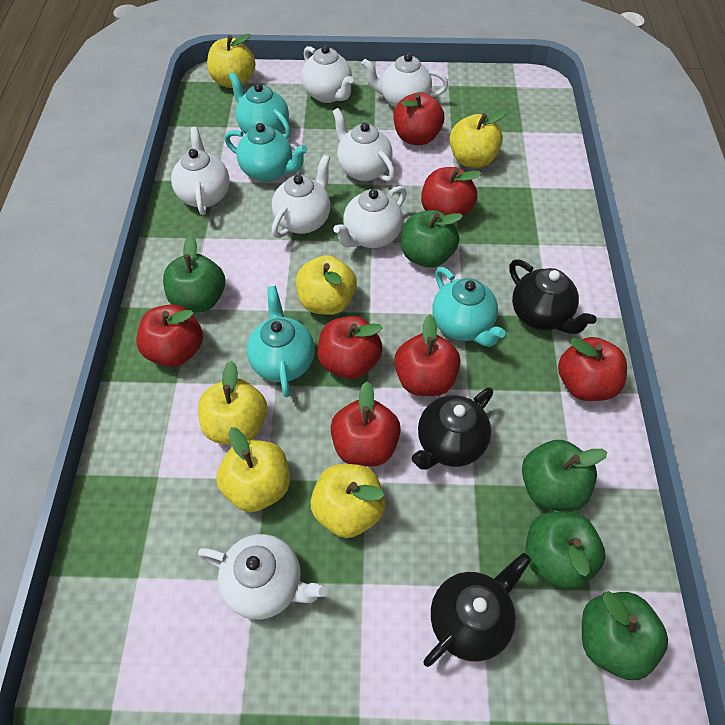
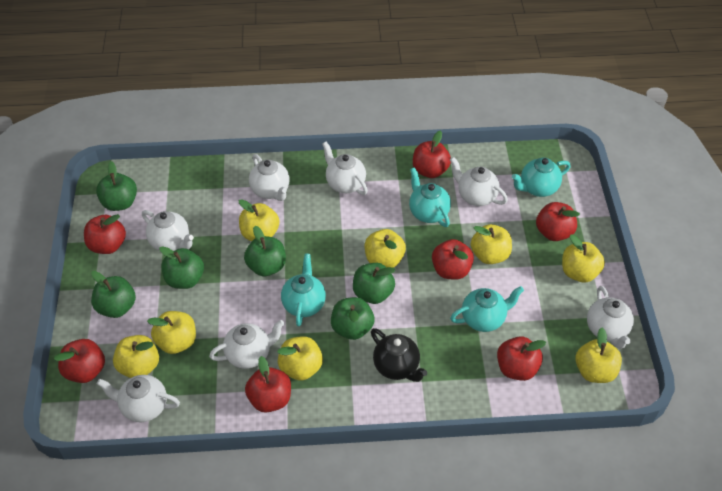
black teapot: 3 -> 1
green apple: 5 -> 6
yellow apple: 6 -> 8

